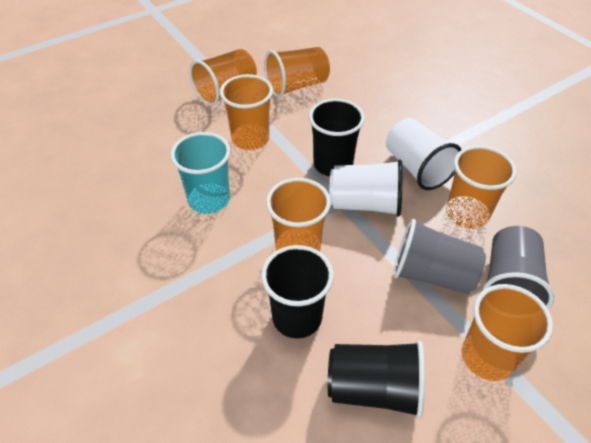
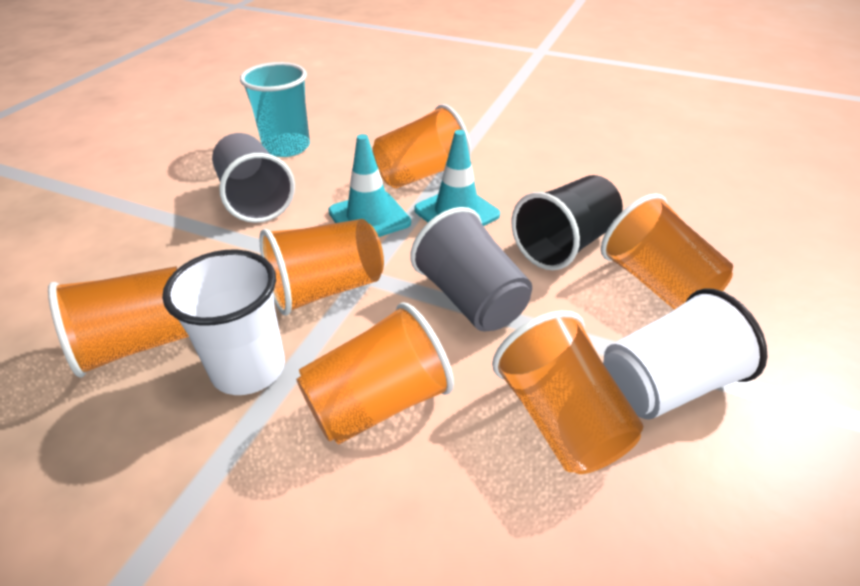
black cup: 3 -> 1
turquoise traffic cone: 0 -> 2

